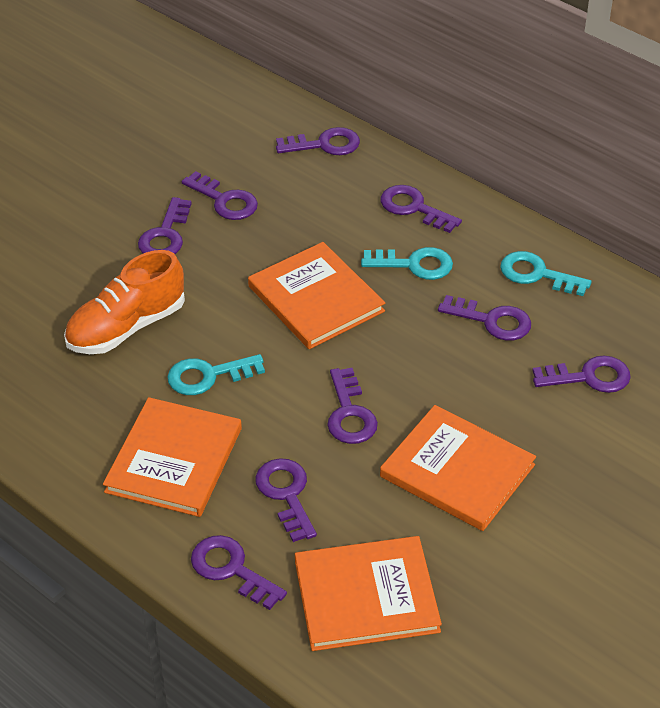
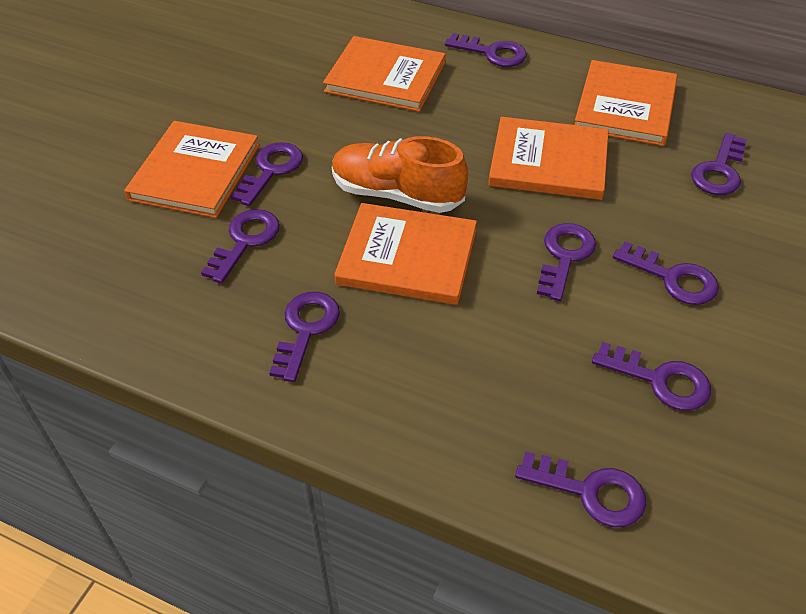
orange book: 4 -> 5
turquoise key: 3 -> 0

